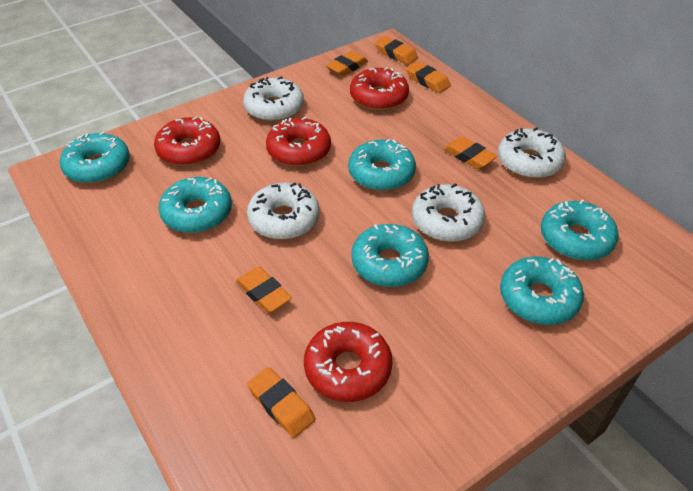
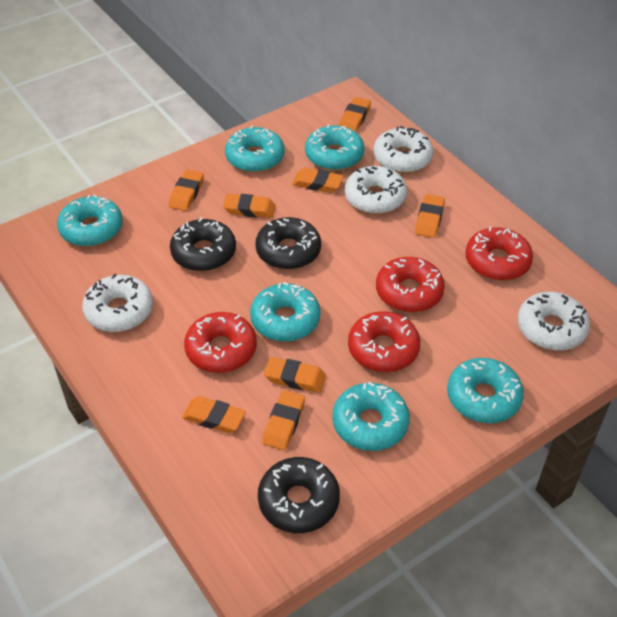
black donut: 0 -> 3
orange eraser: 6 -> 8

